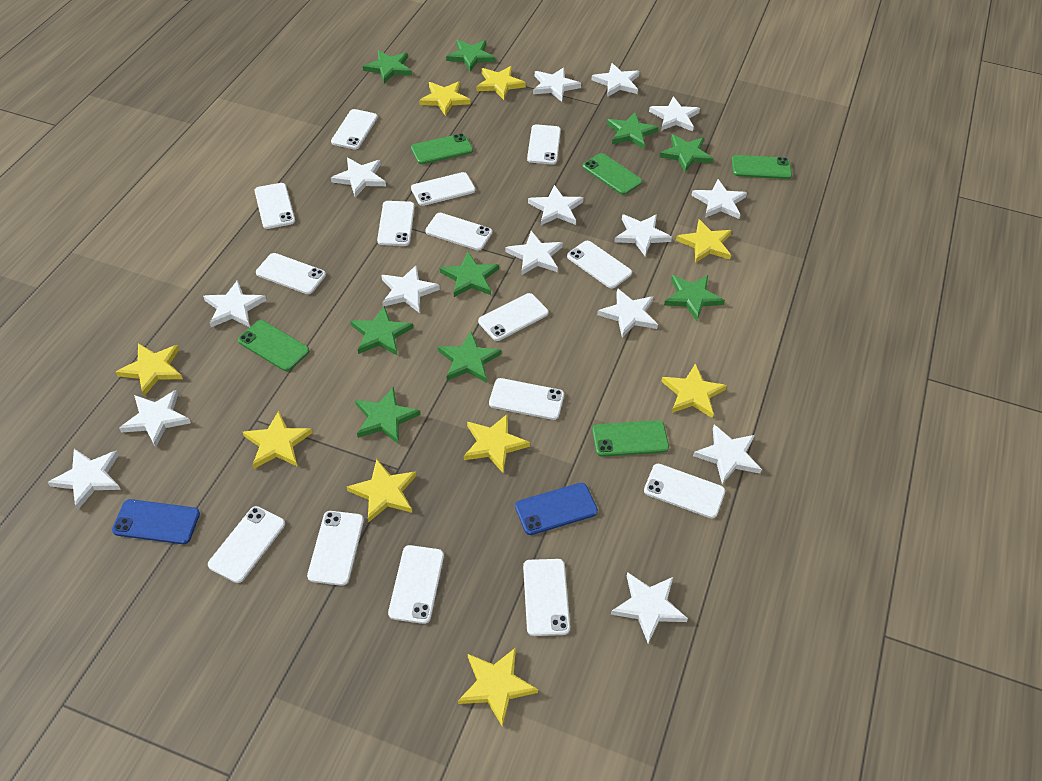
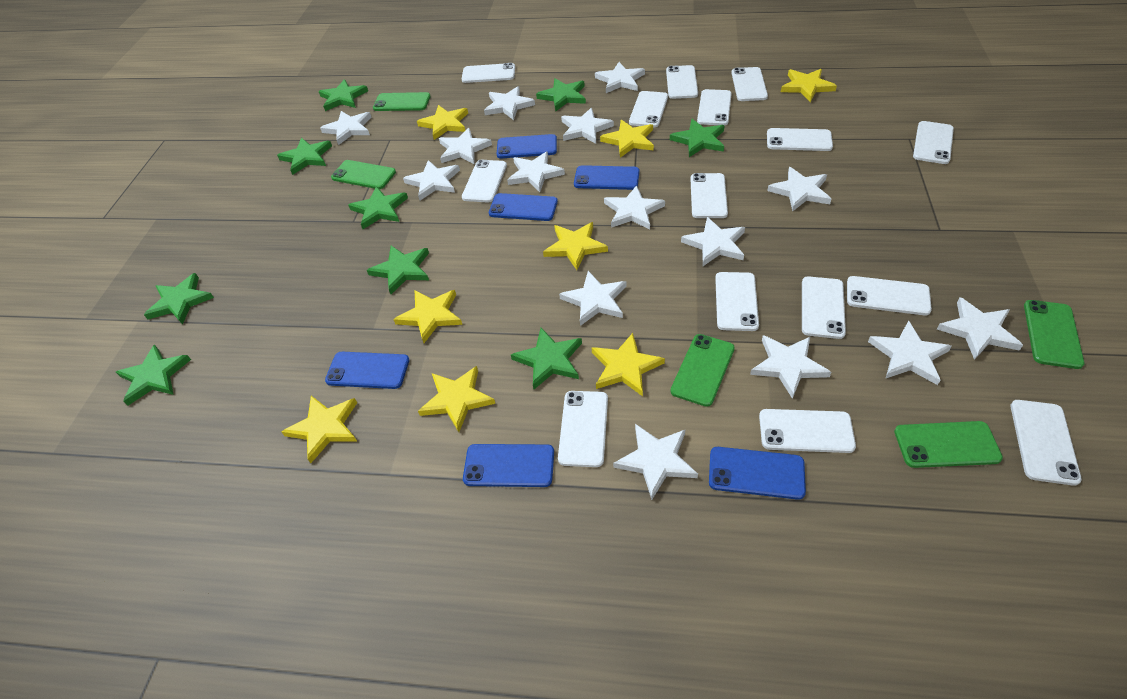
blue phone: 2 -> 6
yellow star: 9 -> 8

